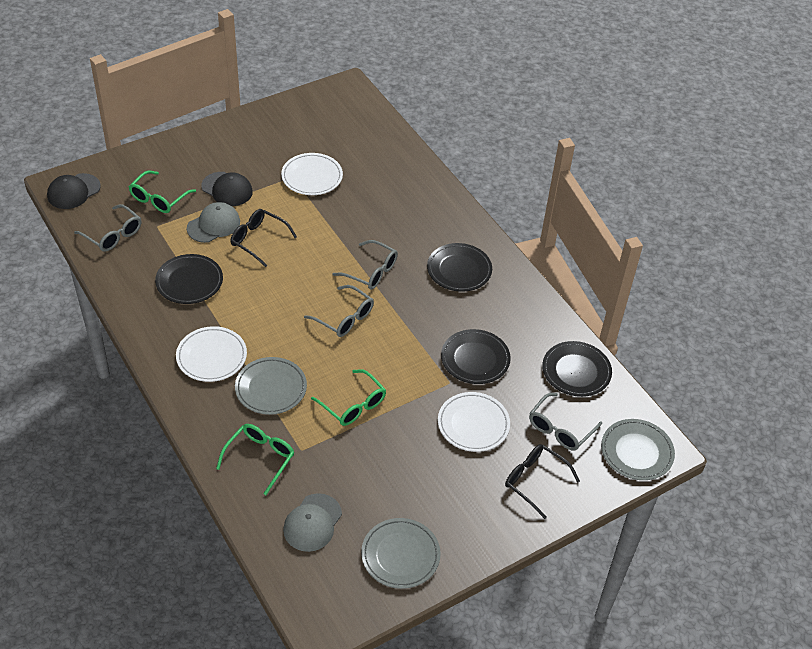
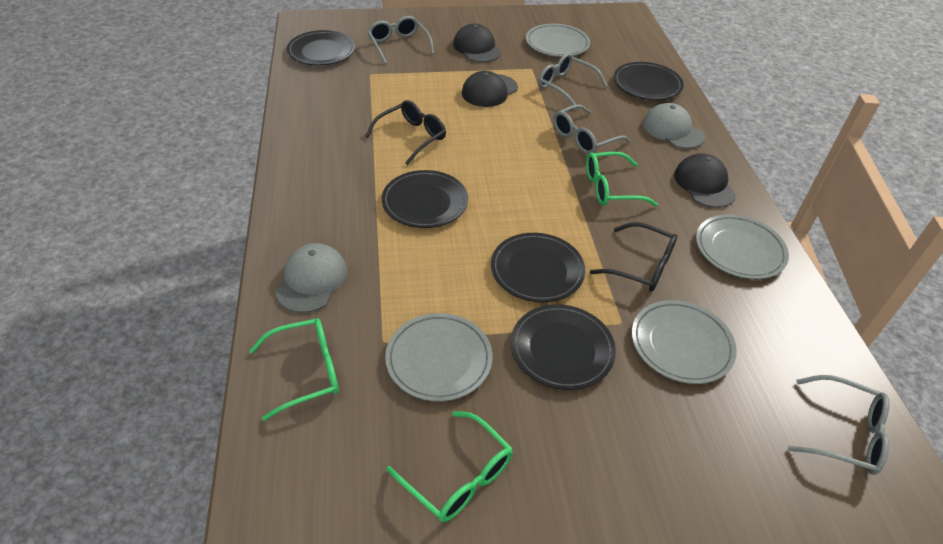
black cap: 2 -> 3
black plate: 4 -> 5
grey plate: 3 -> 4
white plate: 3 -> 0

